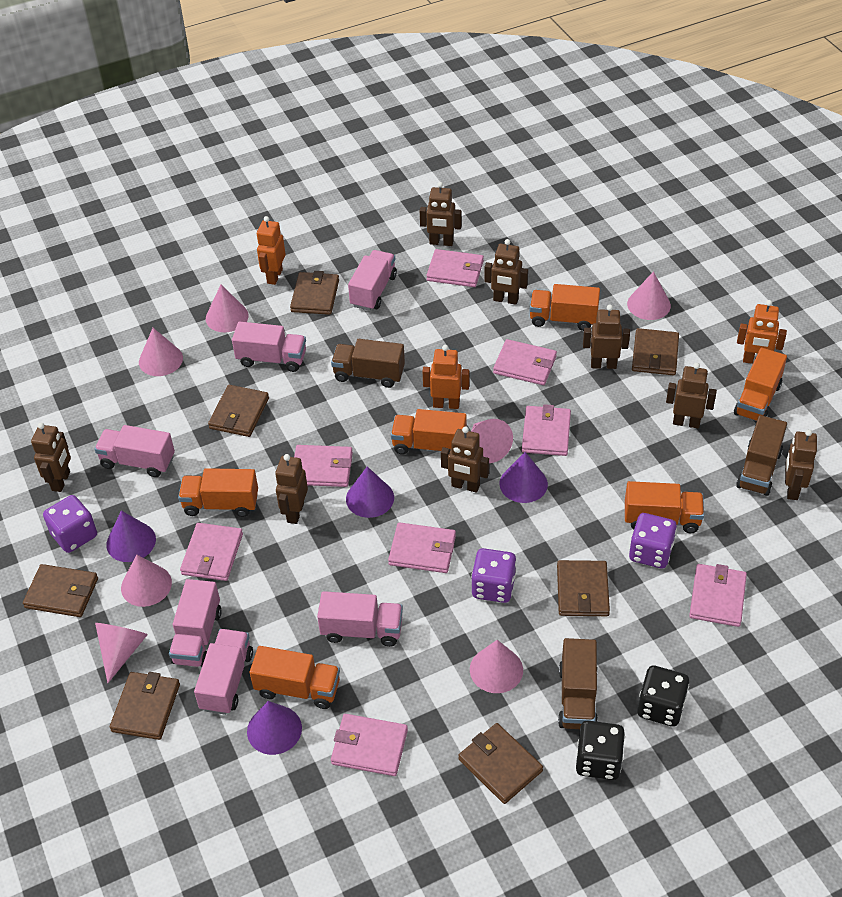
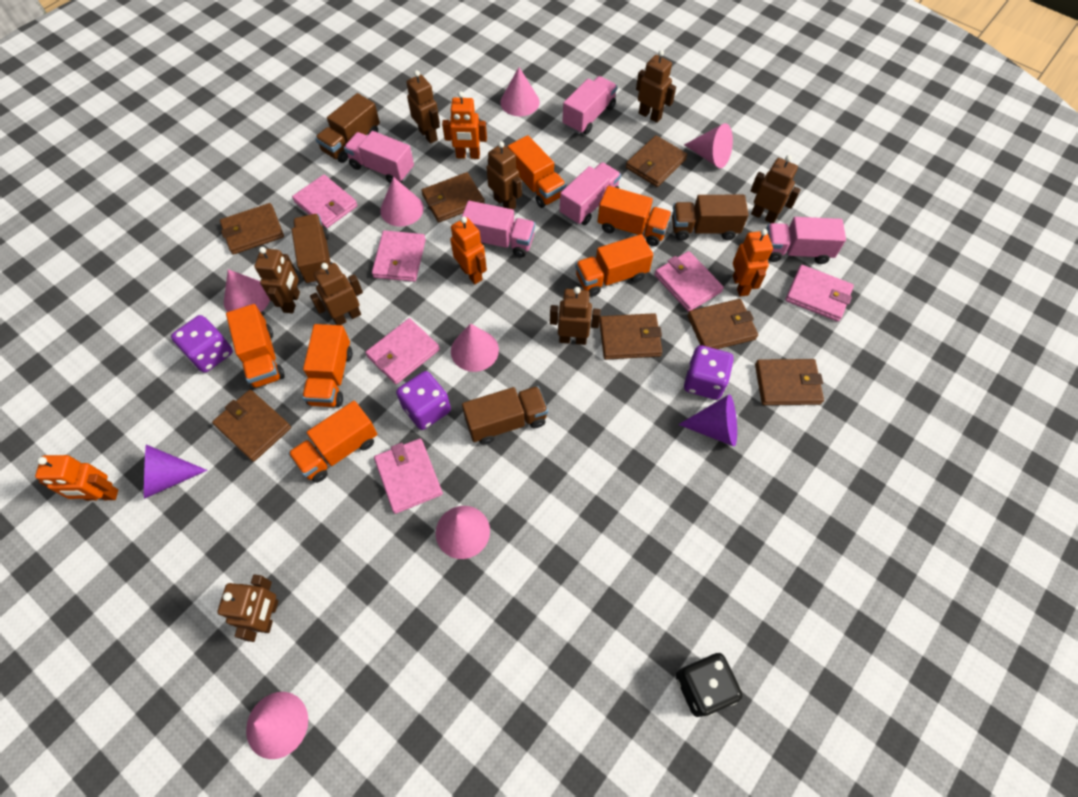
black dice: 2 -> 1
brown truck: 3 -> 4
orange robot: 3 -> 4
pink truck: 6 -> 5
pink wallet: 8 -> 6
purple cone: 4 -> 2

